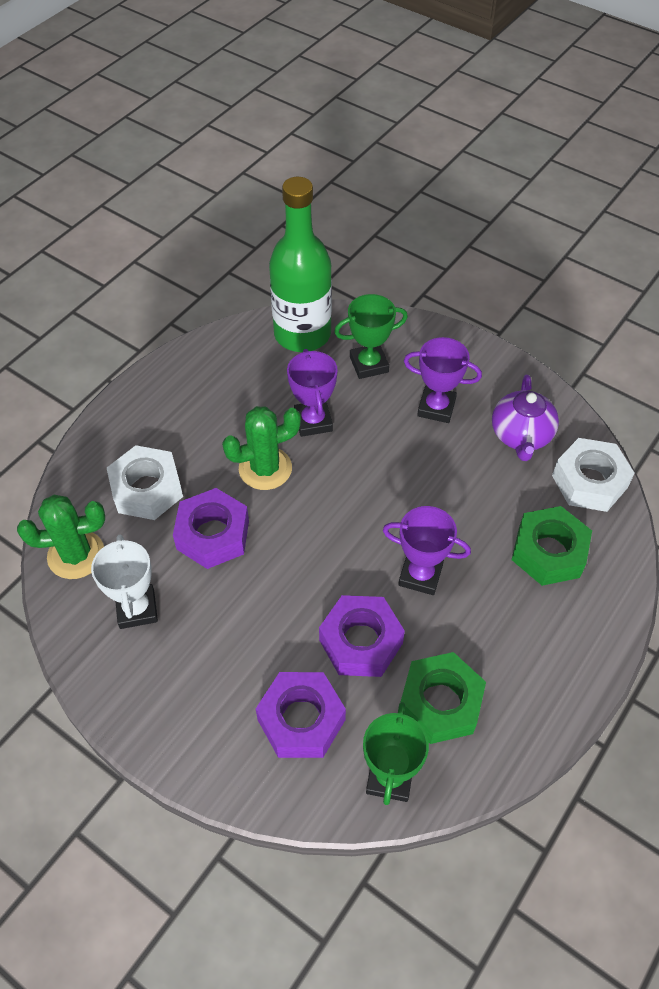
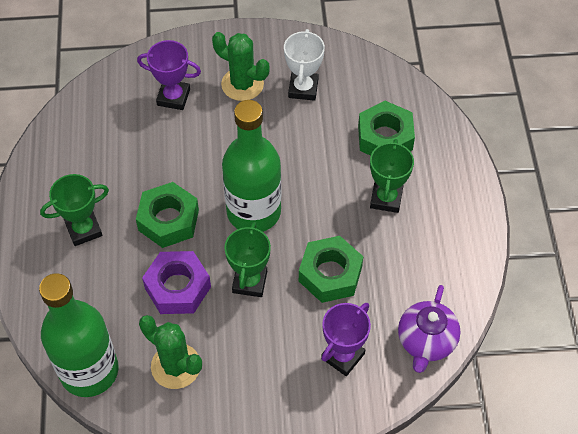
green bottle: 1 -> 2
green nut: 2 -> 3
green trophy: 2 -> 3
purple nut: 3 -> 1
purple trophy: 3 -> 2
white nut: 2 -> 0

